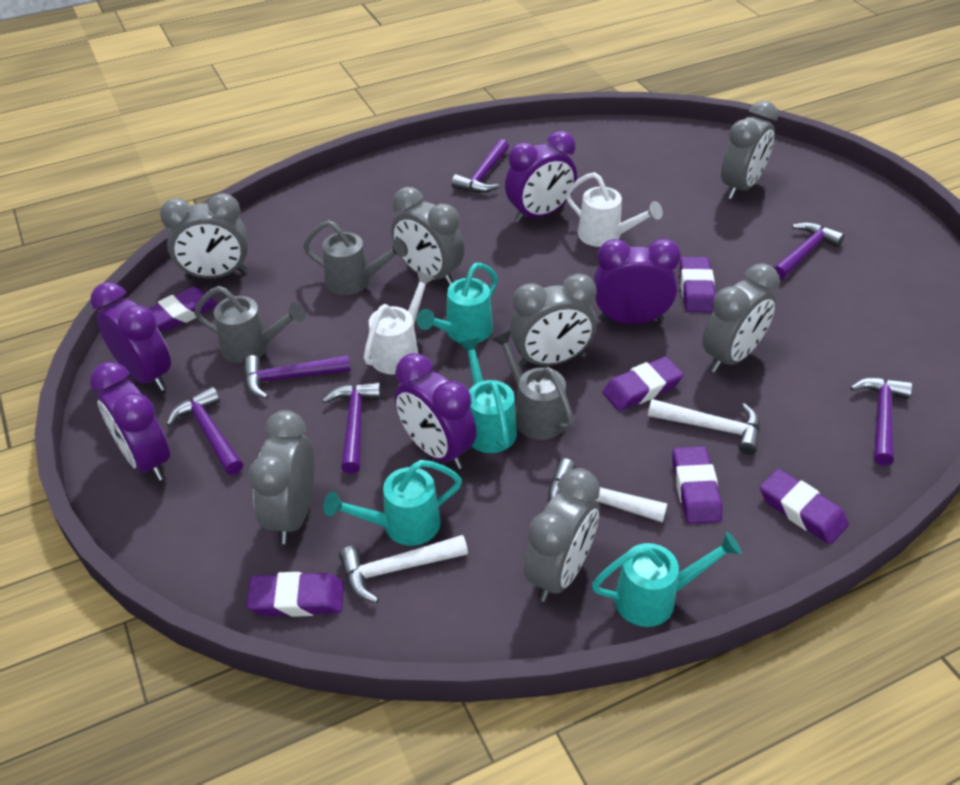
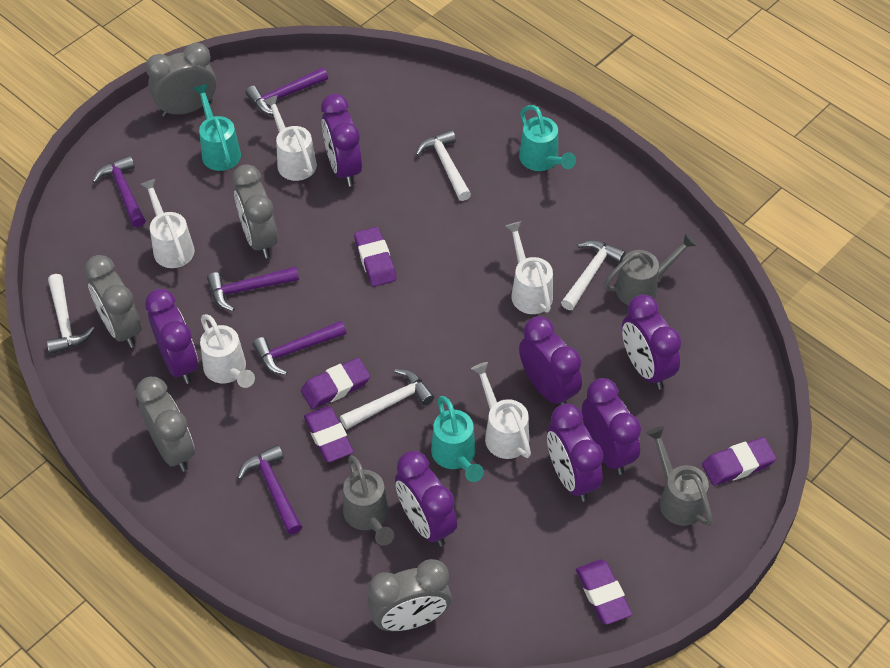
grey clock: 7 -> 5
purple clock: 5 -> 7
purple eraser: 6 -> 5
purple hammer: 6 -> 5
turquoise watering can: 4 -> 3
white hammer: 3 -> 4
white watering can: 2 -> 5

